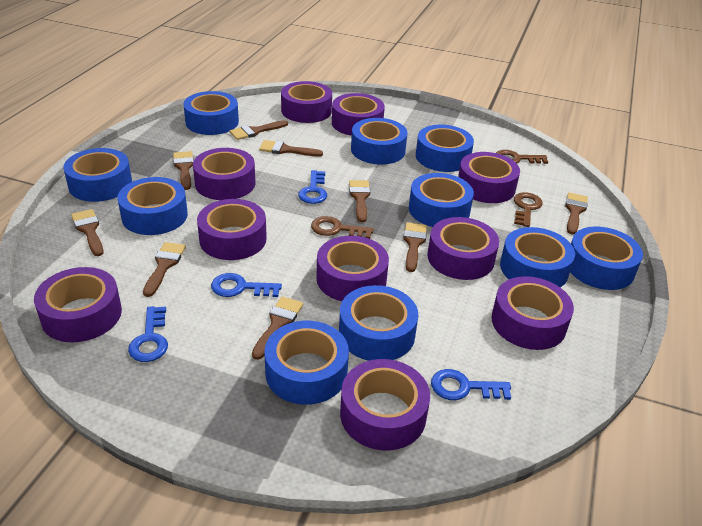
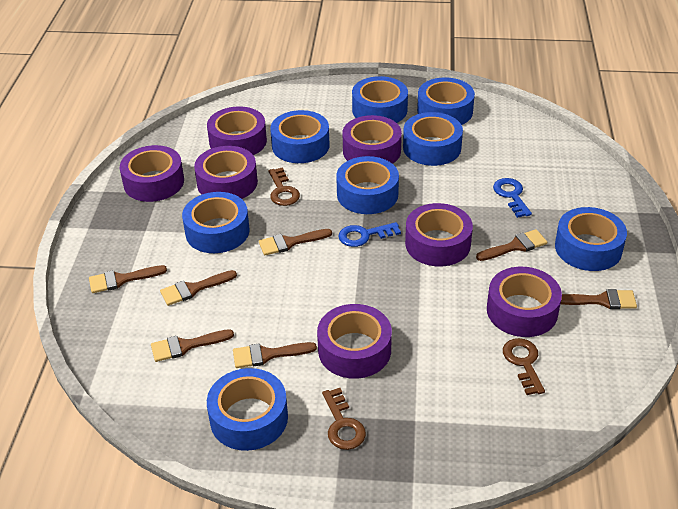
blue key: 4 -> 2
blue tape: 10 -> 8
brown brush: 9 -> 7
purple tape: 10 -> 7

